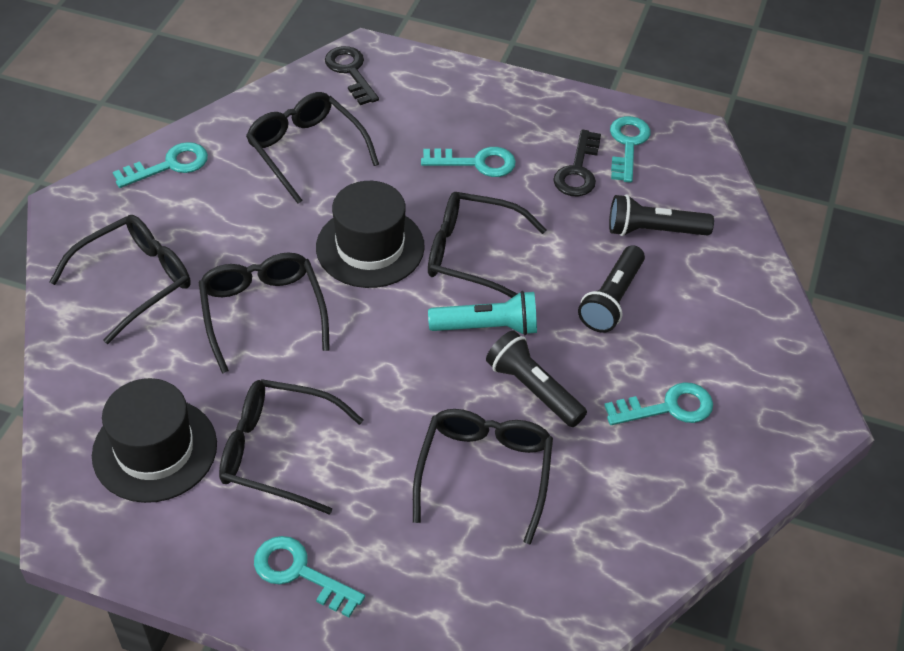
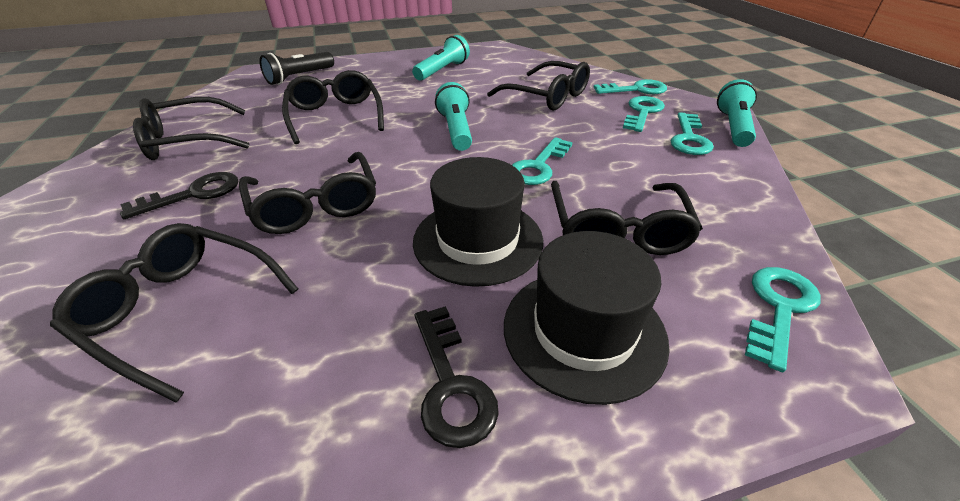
black flashlight: 3 -> 1
turquoise flashlight: 1 -> 3

